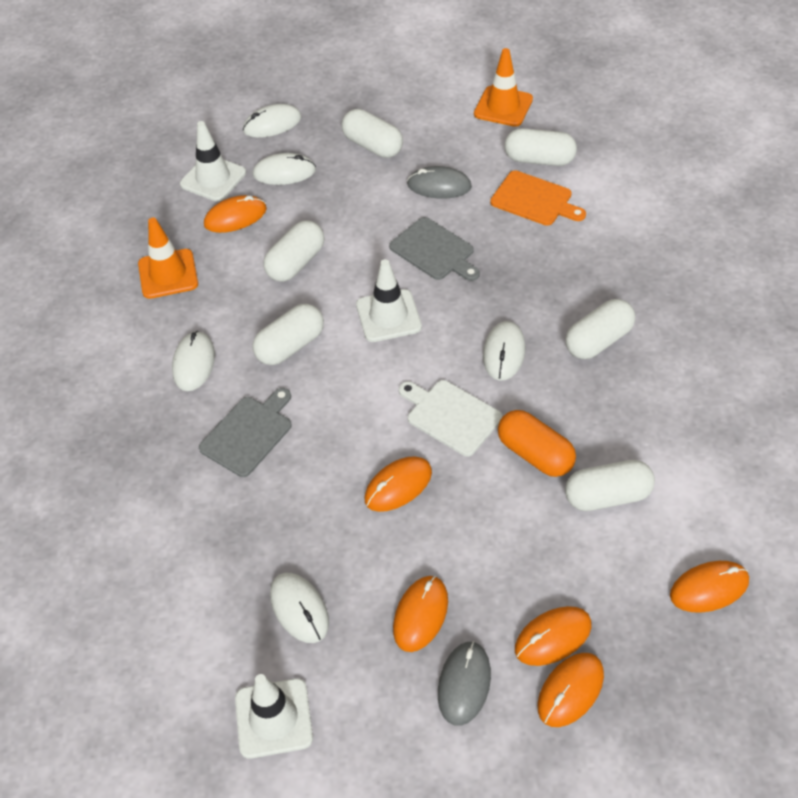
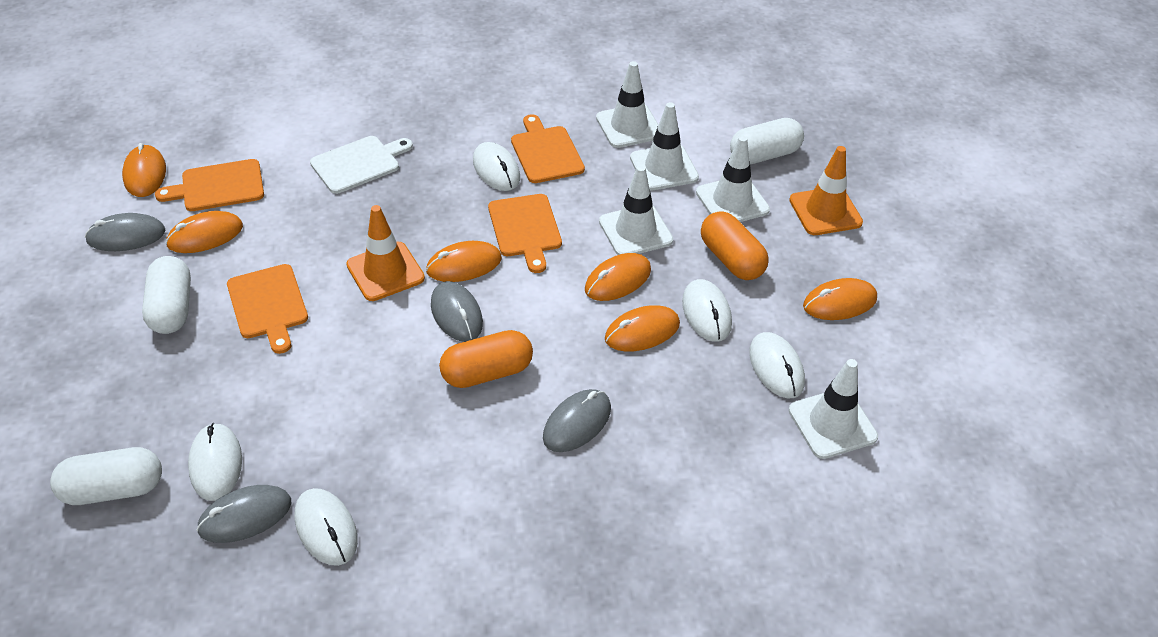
grey cutting board: 2 -> 0
grey mouse: 2 -> 4
orange capsule: 1 -> 2
orange cutting board: 1 -> 4
white capsule: 6 -> 3
white traffic cone: 3 -> 5

